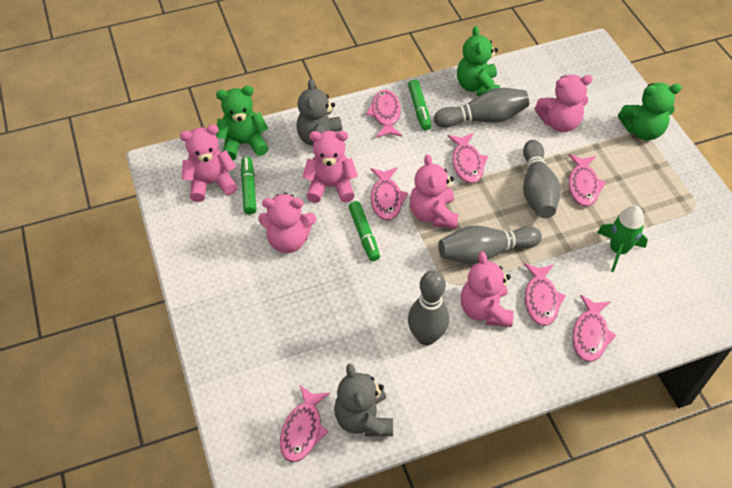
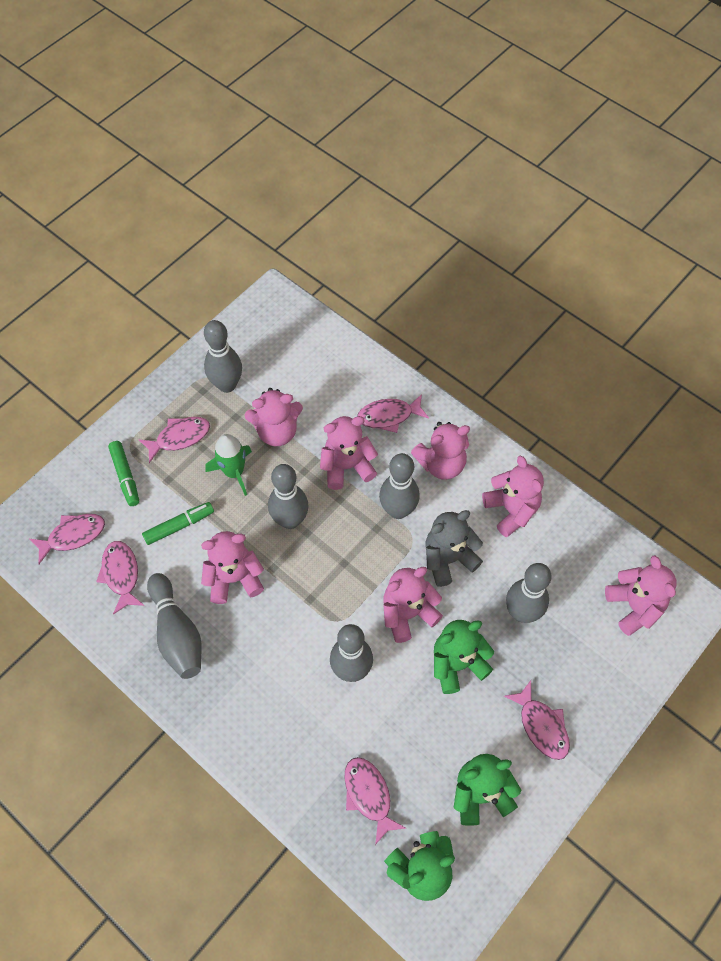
green marker: 3 -> 2
grey bowling pin: 4 -> 6
grey teddy bear: 2 -> 1
pink fish: 7 -> 6
pink teddy bear: 6 -> 7

